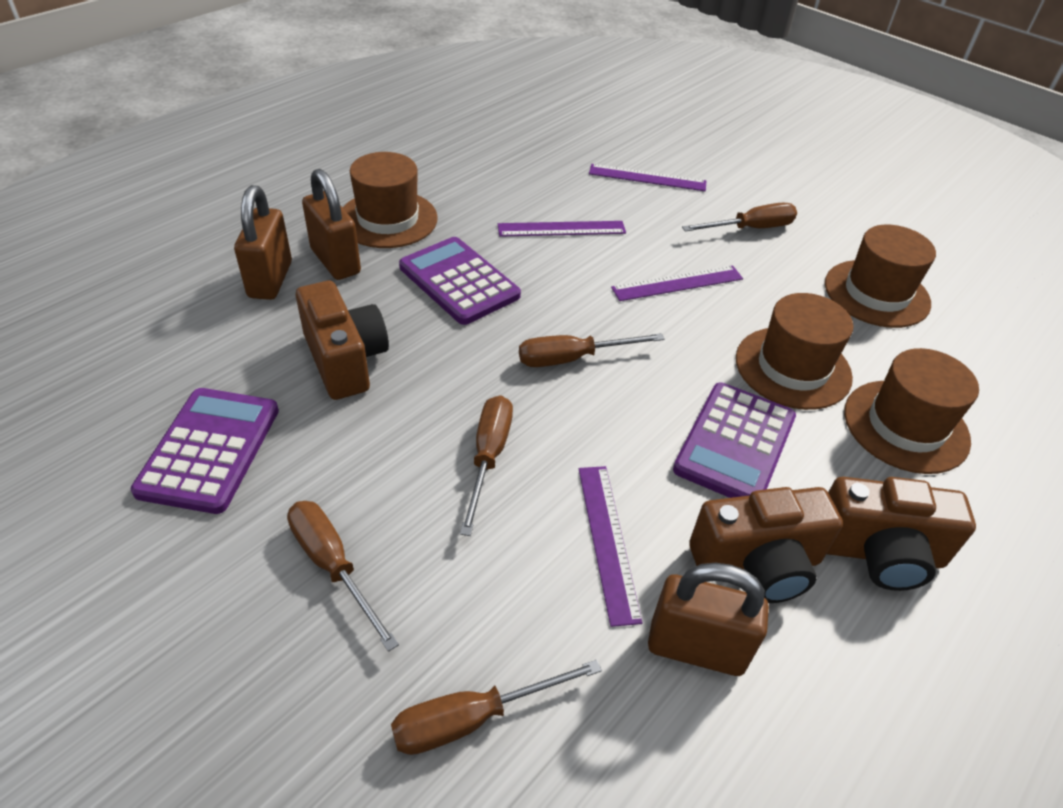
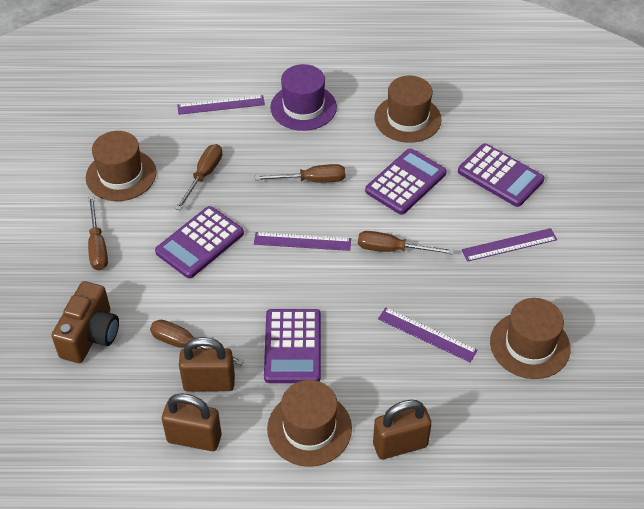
brown camera: 3 -> 1
purple calculator: 3 -> 4
purple hat: 0 -> 1

